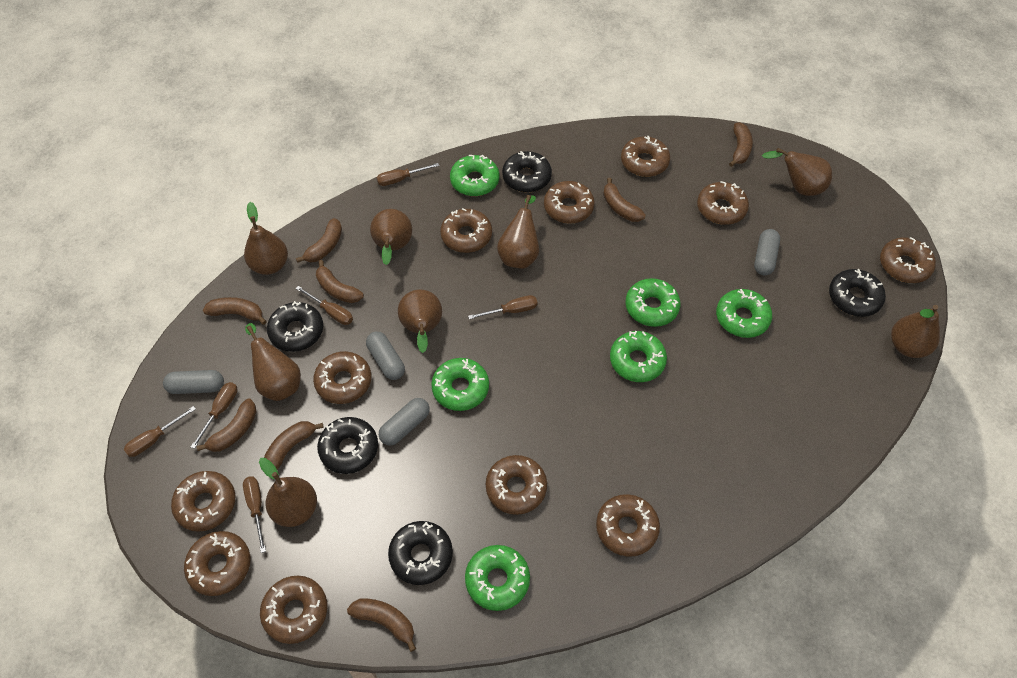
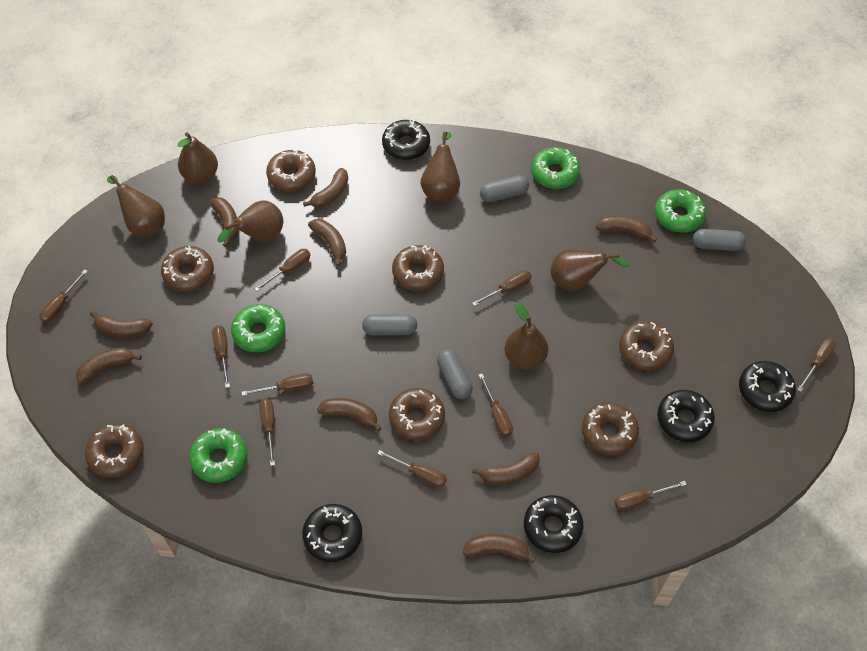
brown banana: 8 -> 9
brown donut: 11 -> 7
brown pear: 8 -> 6
brown screwdriver: 6 -> 10
green donut: 6 -> 4

